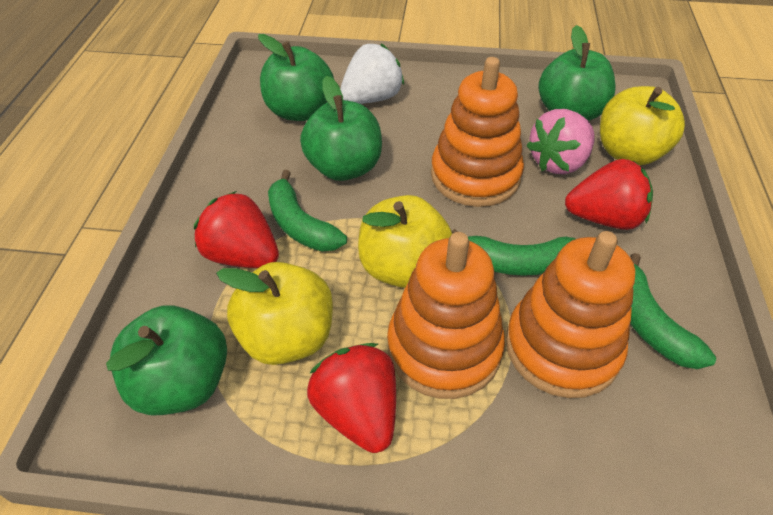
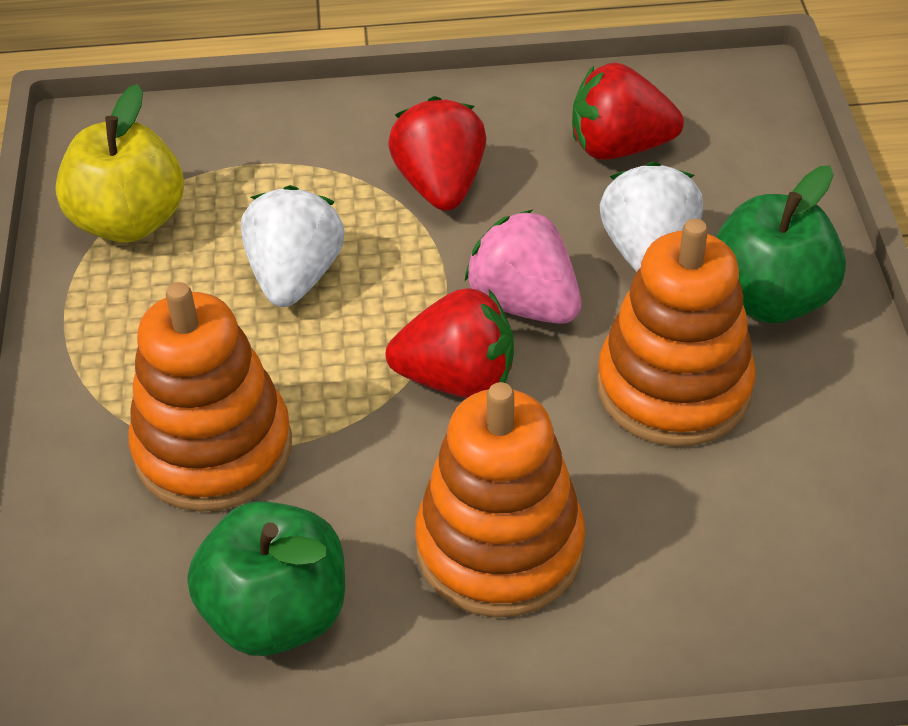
green apple: 4 -> 2
green banana: 3 -> 0
white strawberry: 1 -> 2
yellow apple: 3 -> 1

